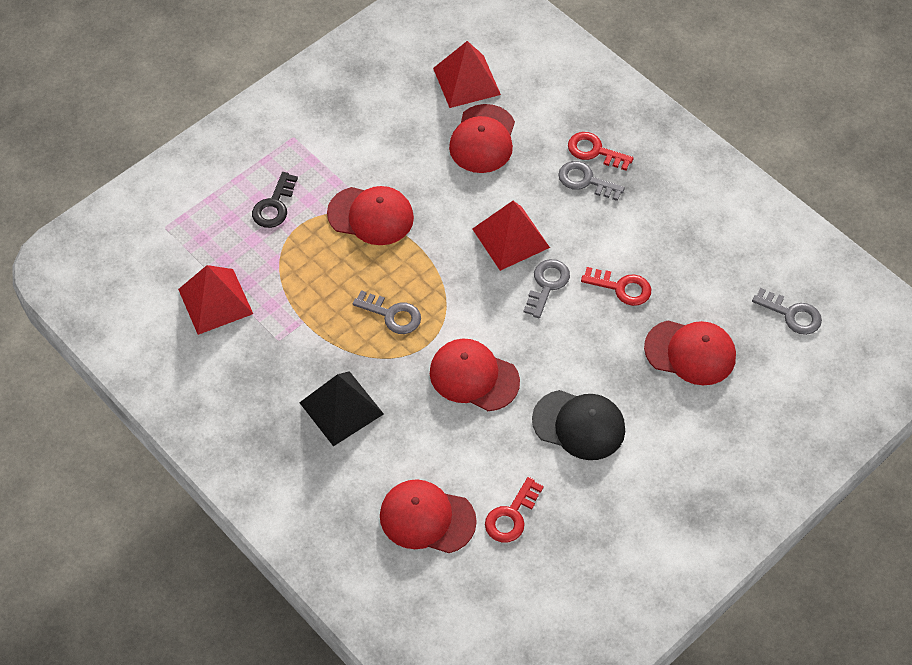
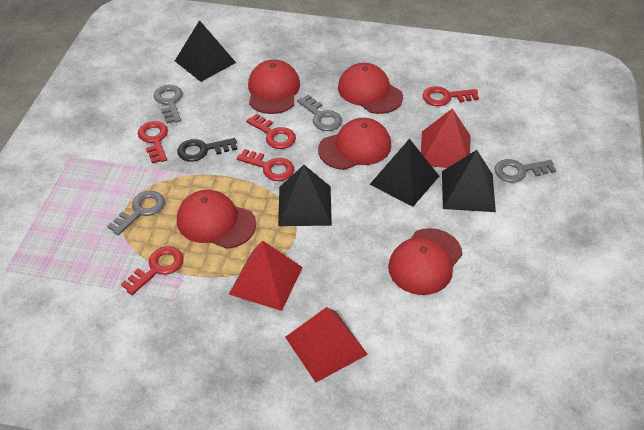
black cap: 1 -> 0
black pyramid: 1 -> 4
red key: 3 -> 5

